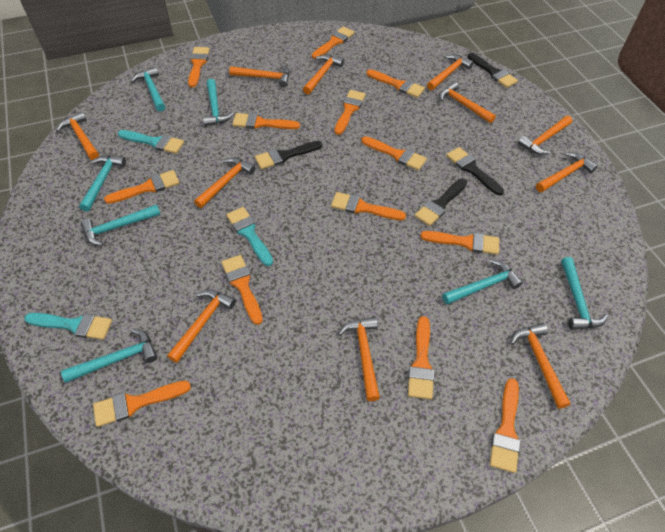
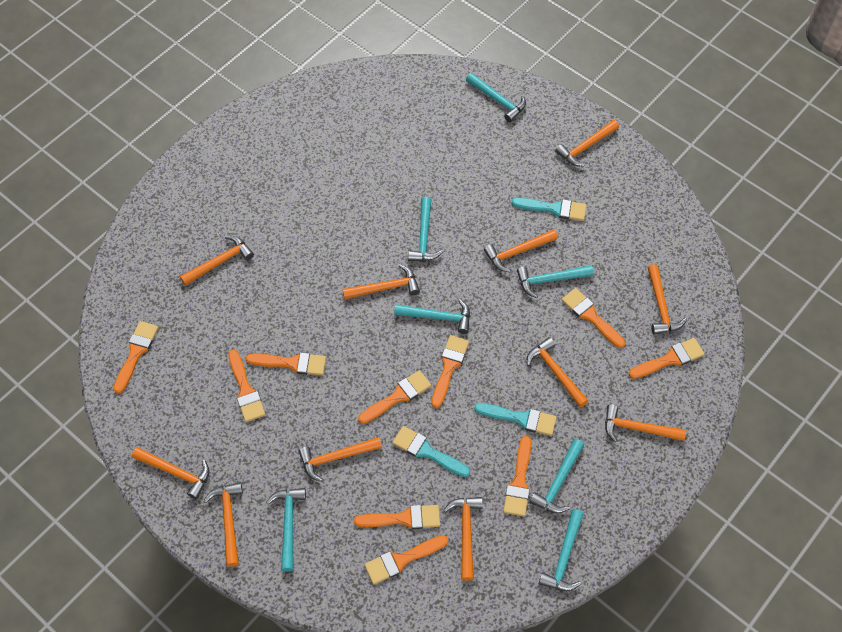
black brush: 4 -> 0
orange brush: 13 -> 10

